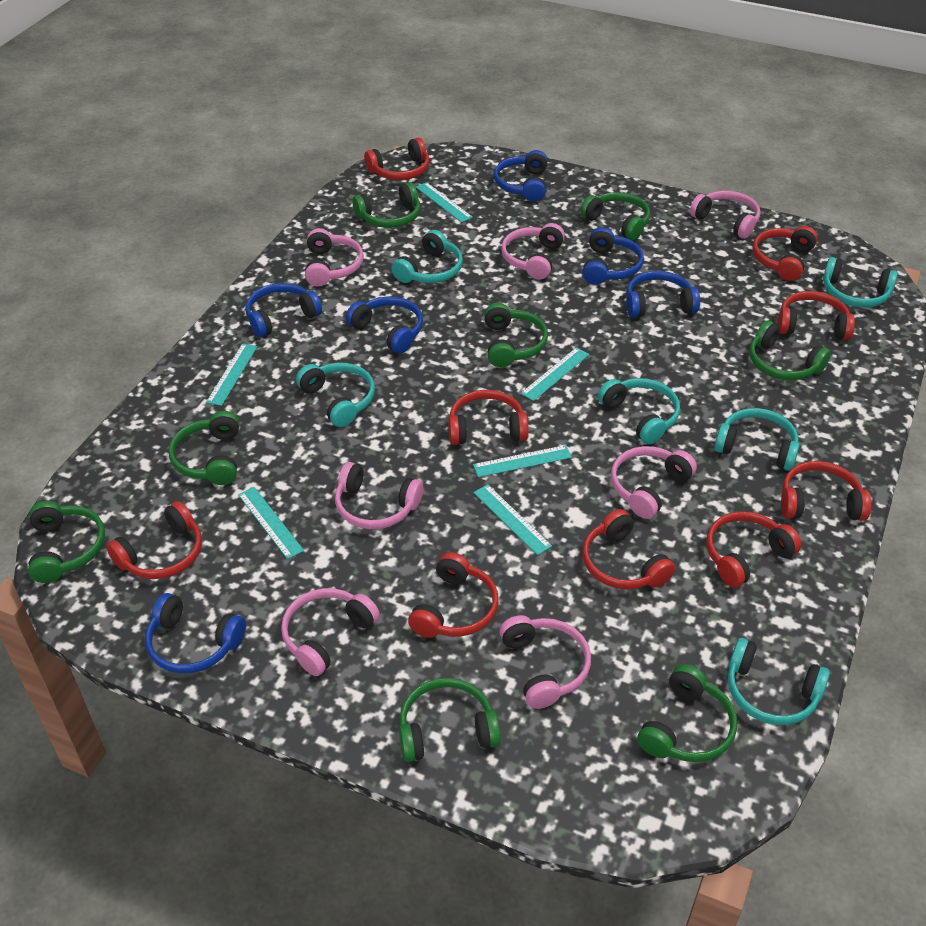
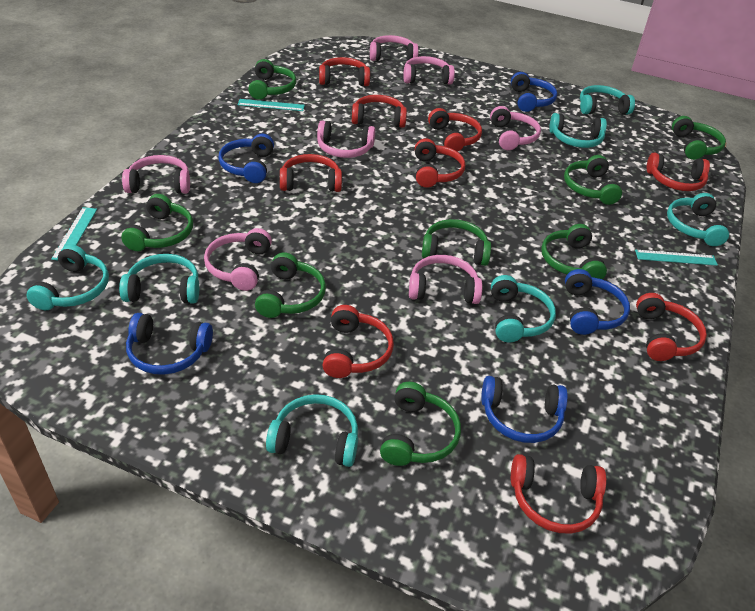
blue headphones: 6 -> 5
turquoise headphones: 6 -> 7
turquoise ruler: 6 -> 3

